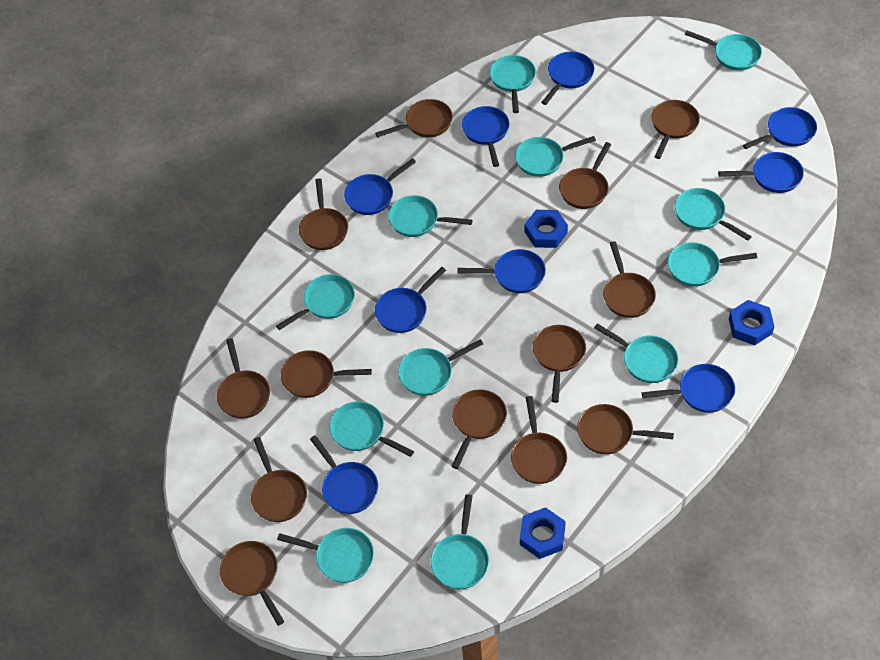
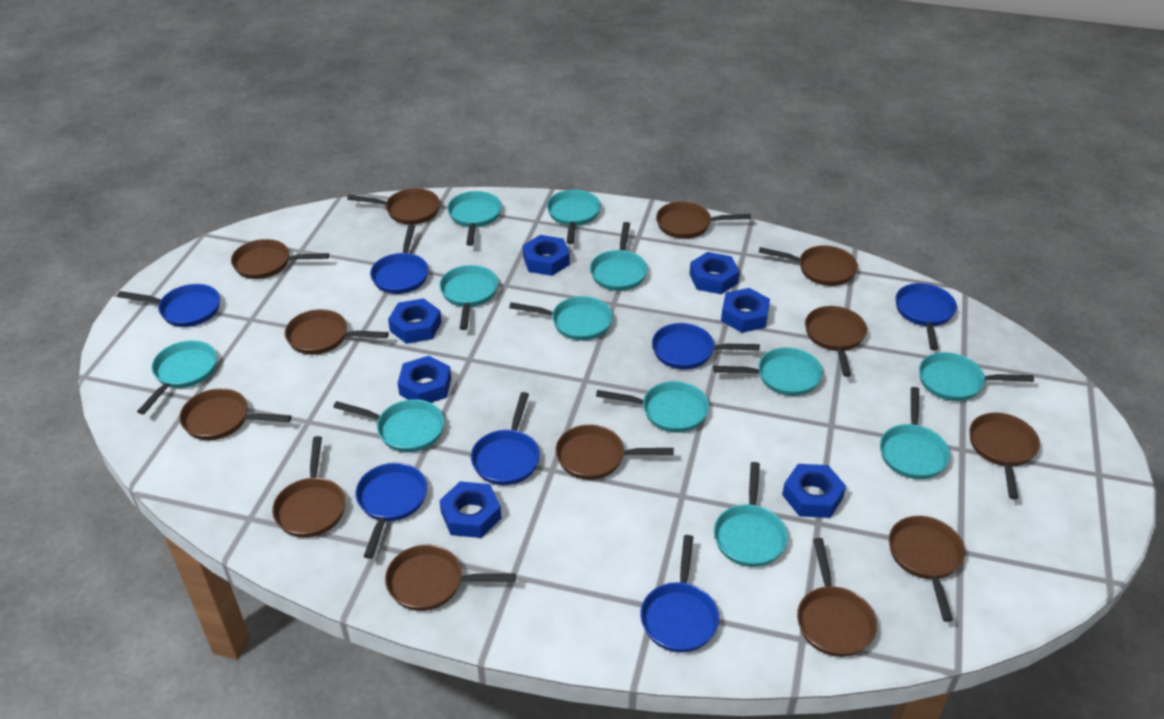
blue nut: 3 -> 7
blue pan: 9 -> 7

